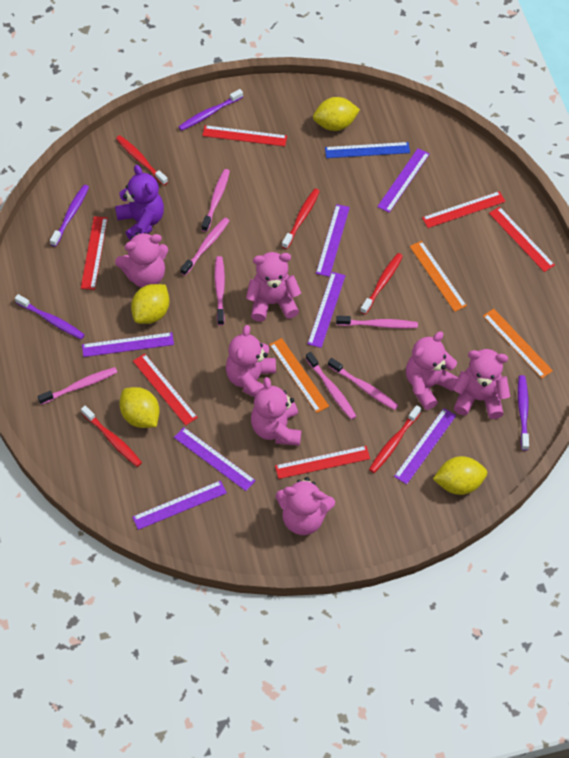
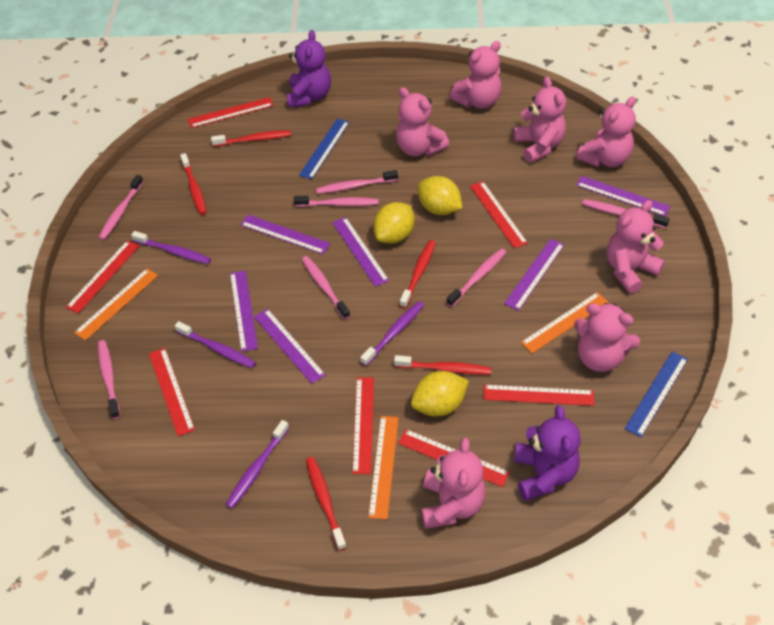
blue ruler: 1 -> 2
purple ruler: 7 -> 6
purple teddy bear: 1 -> 2
red ruler: 6 -> 7
yellow lemon: 4 -> 3

